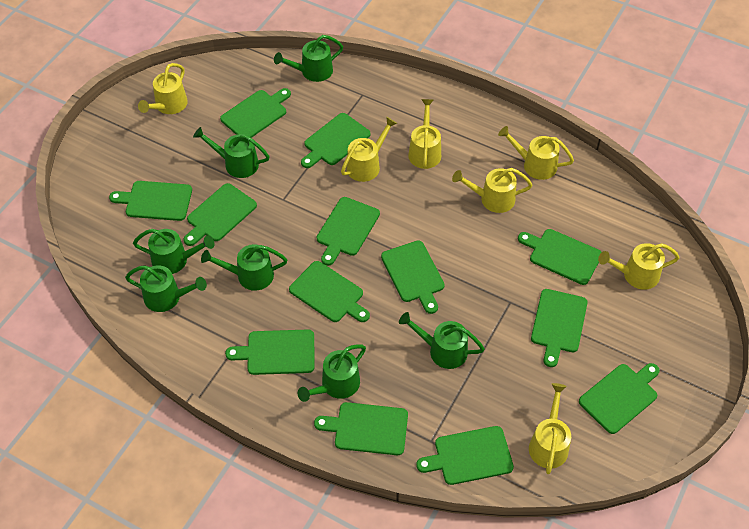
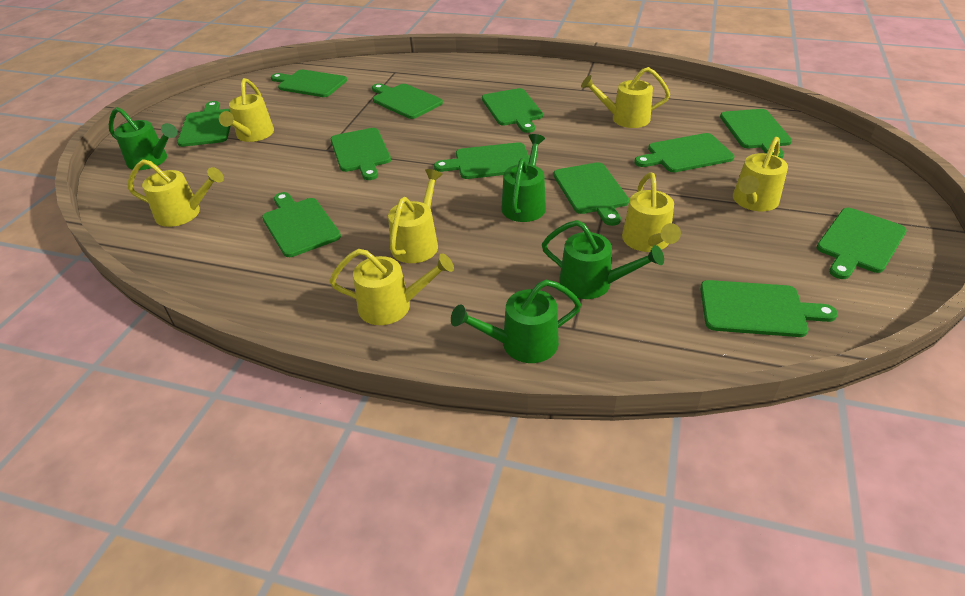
green cutting board: 13 -> 12
green watering can: 7 -> 4

